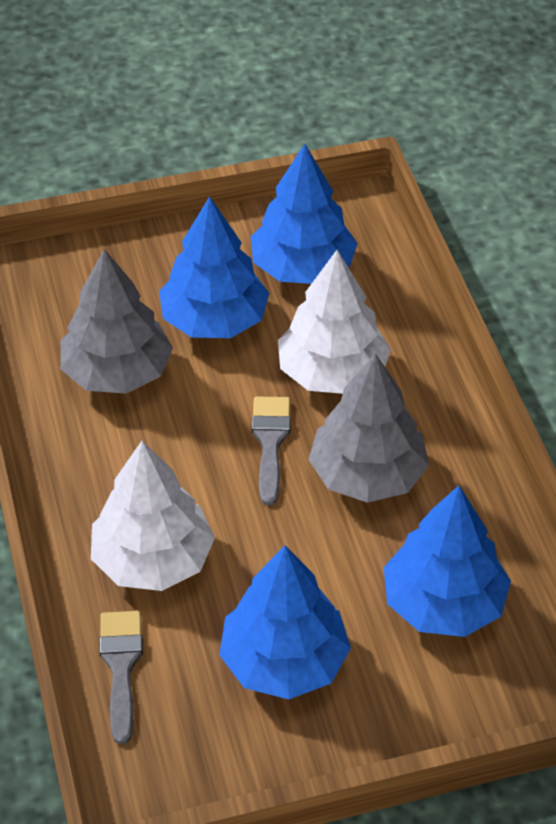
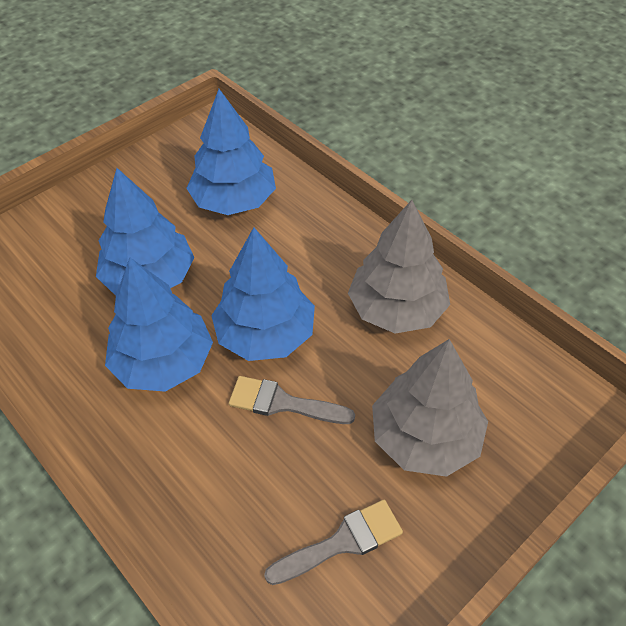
white tree: 2 -> 0

